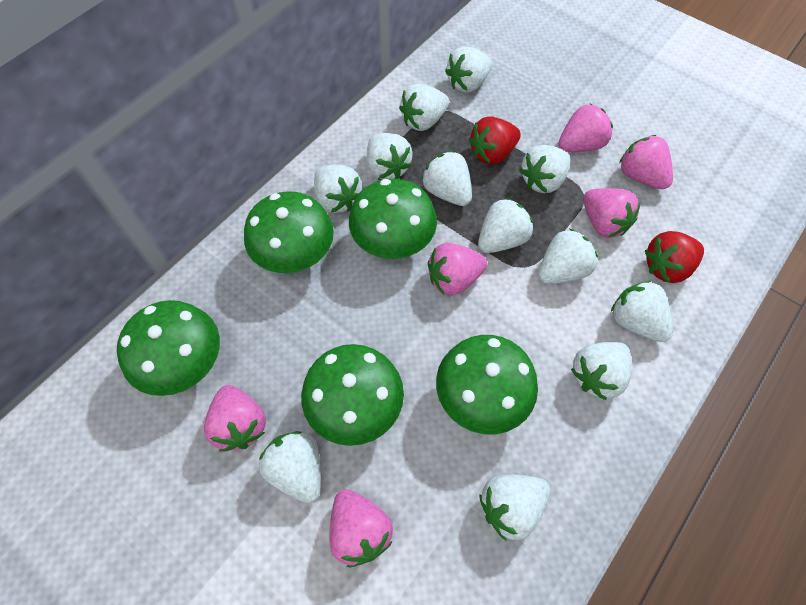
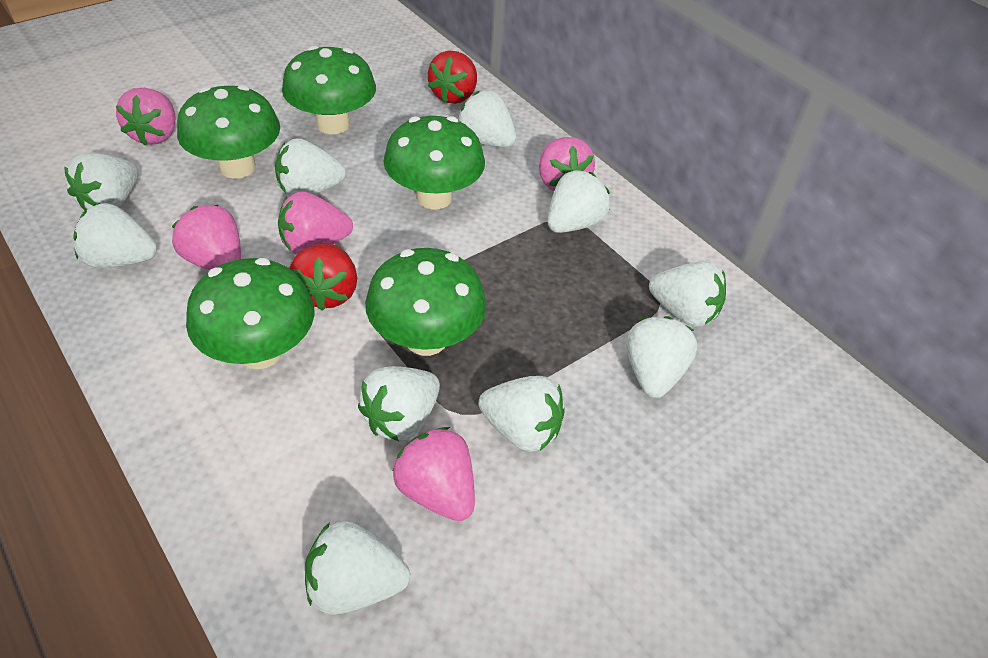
pink strawberry: 6 -> 5
white strawberry: 12 -> 10

